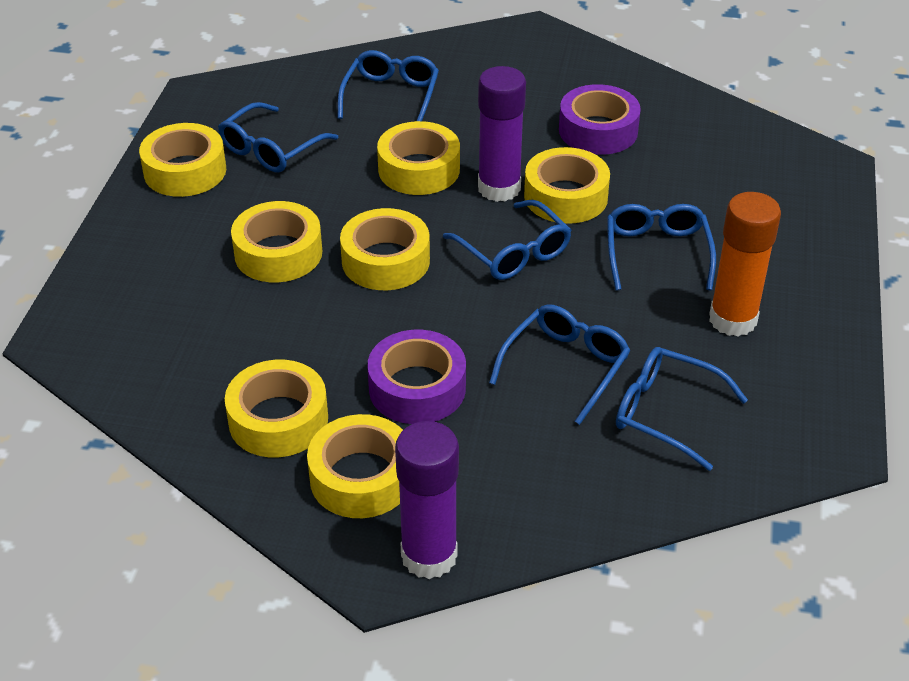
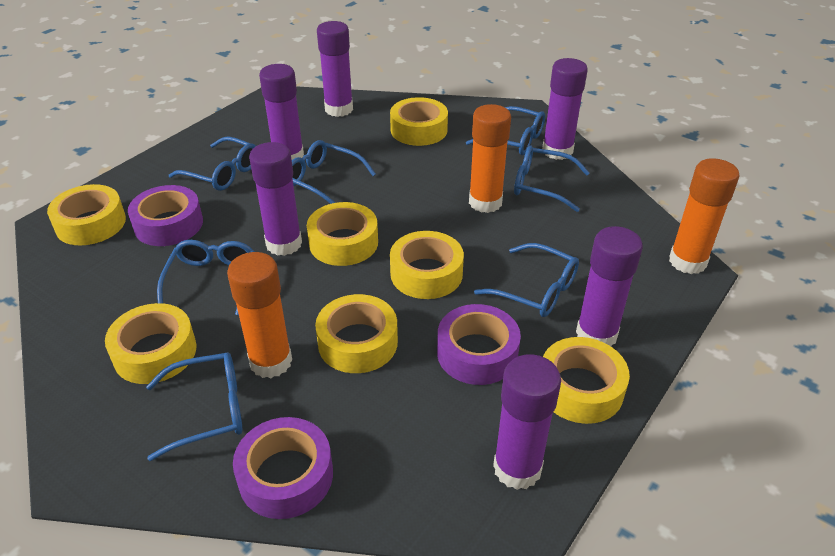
blue glasses: 6 -> 7
orange glue stick: 1 -> 3
purple glue stick: 2 -> 6
purple tape: 2 -> 3

